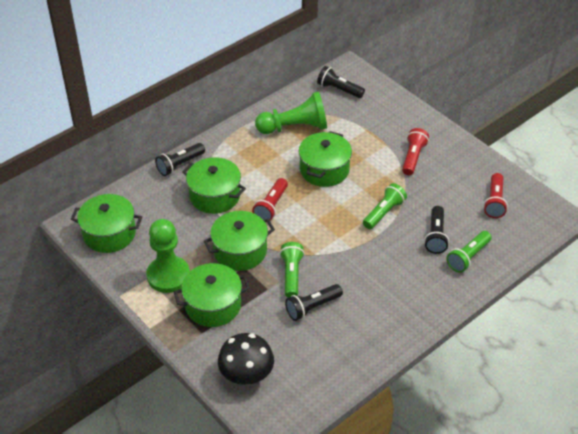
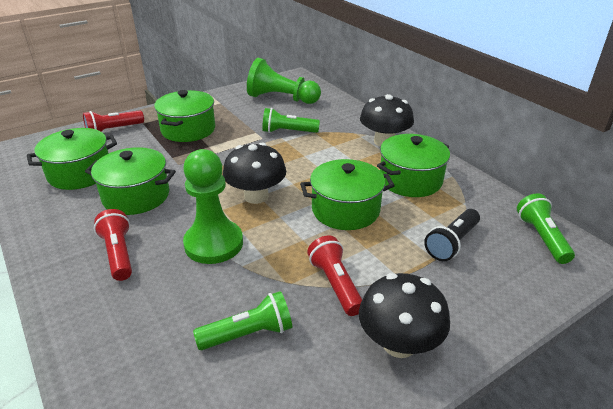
black flashlight: 4 -> 1
black mushroom: 1 -> 3

